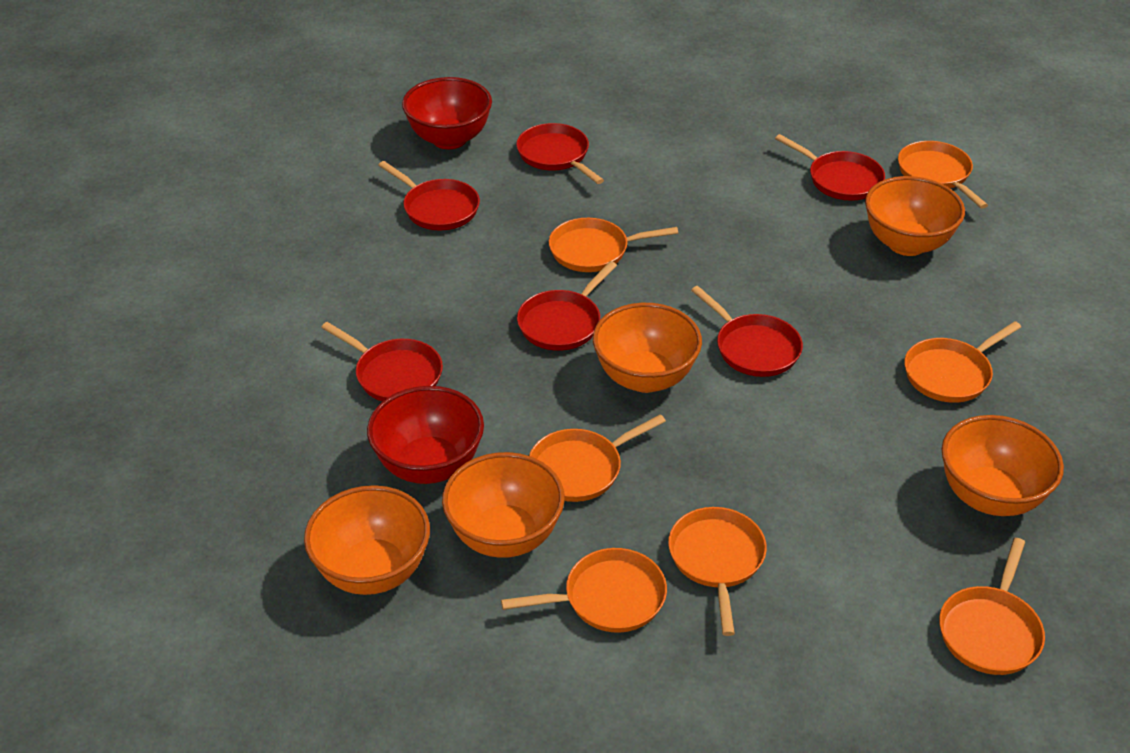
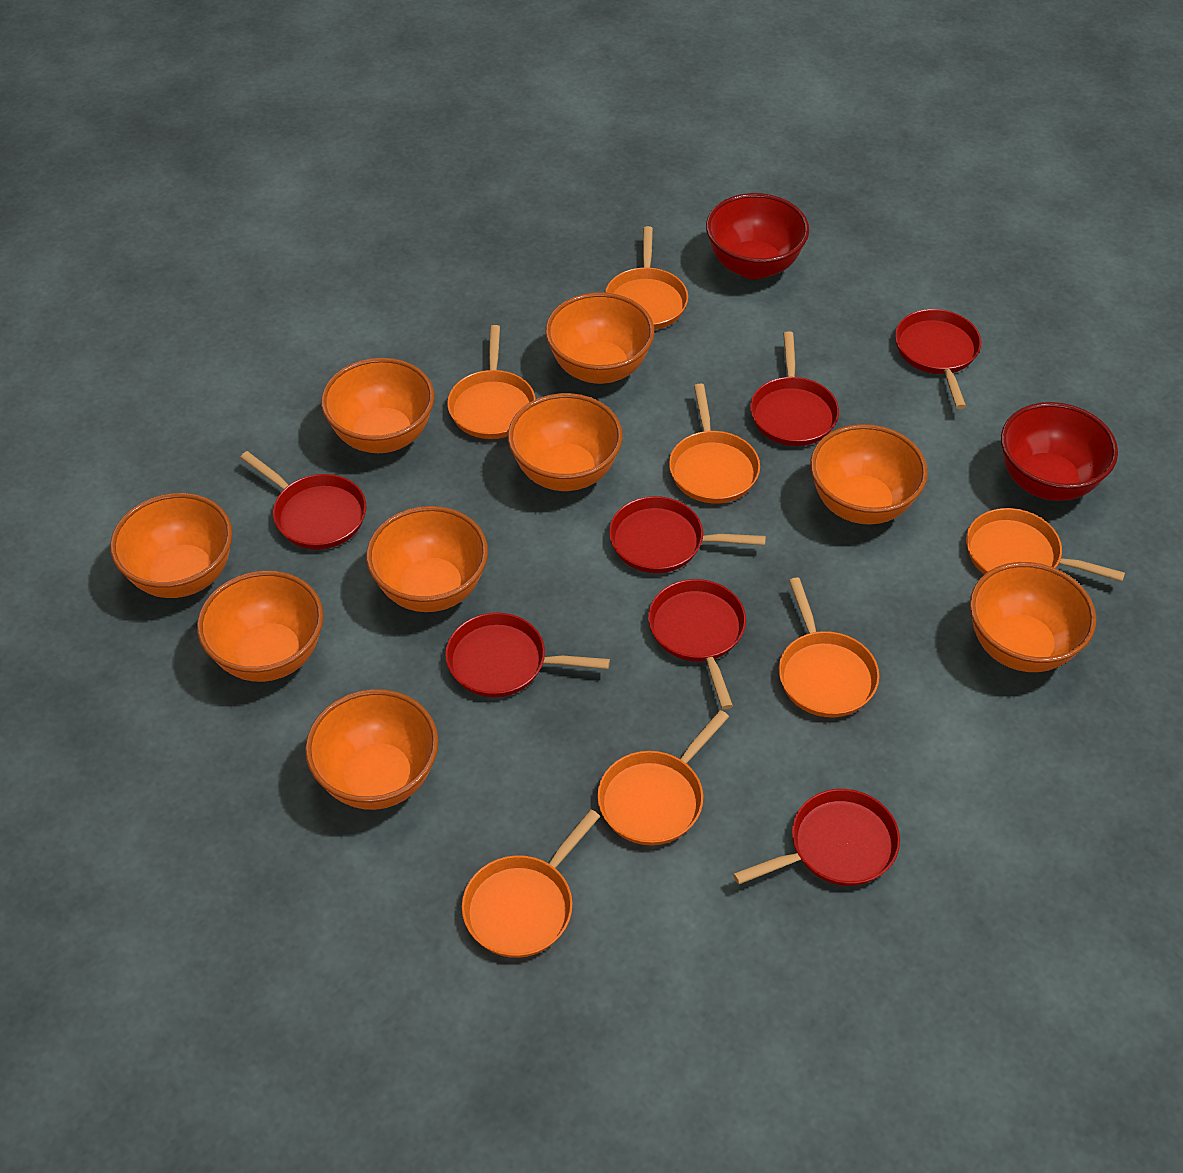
orange bowl: 5 -> 9
red pan: 6 -> 7

